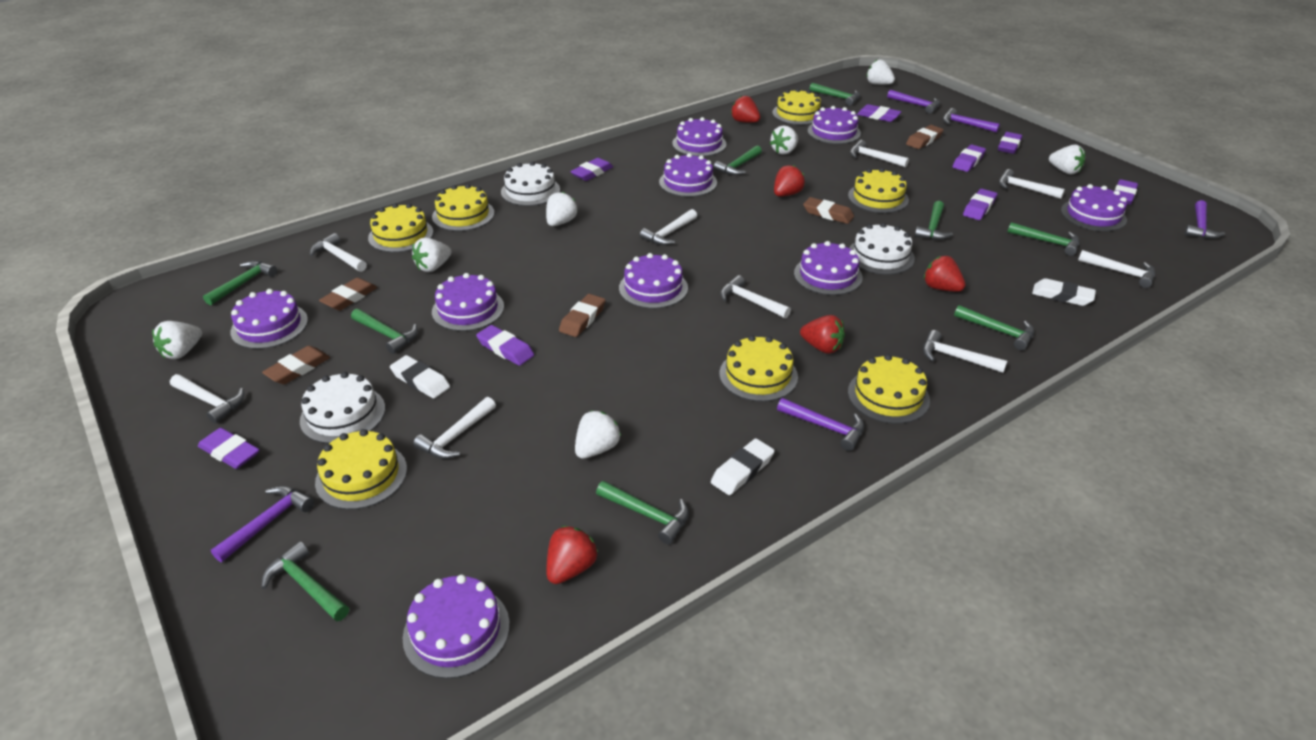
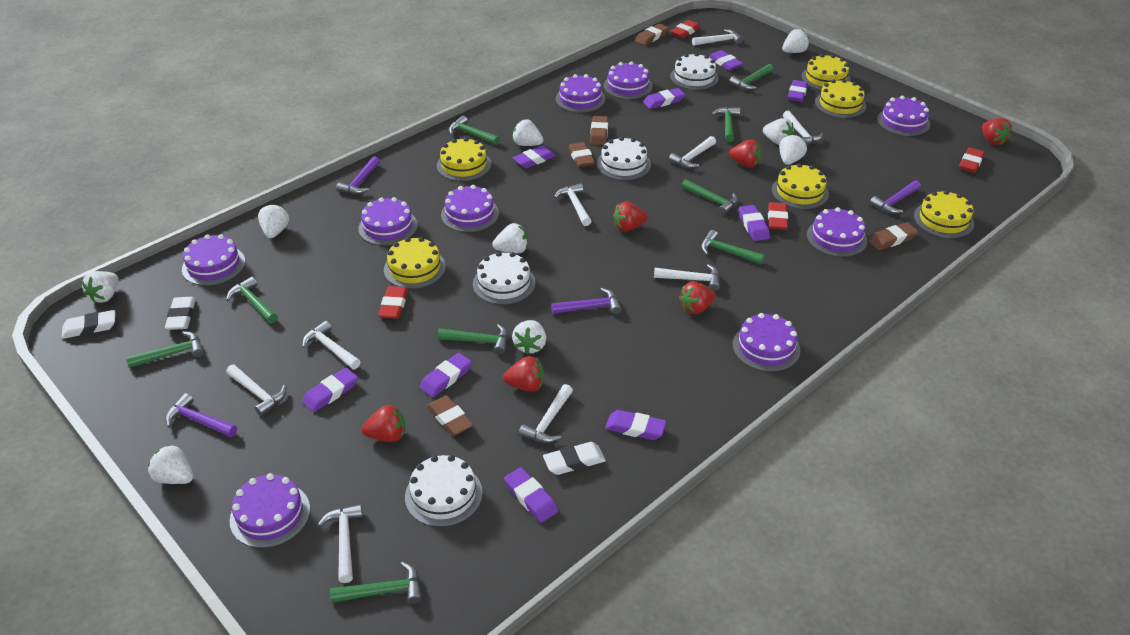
purple eraser: 8 -> 9
purple hammer: 5 -> 4
red eraser: 0 -> 4
red strawberry: 5 -> 6
white cake: 3 -> 4
white strawberry: 7 -> 9
yellow cake: 7 -> 6

